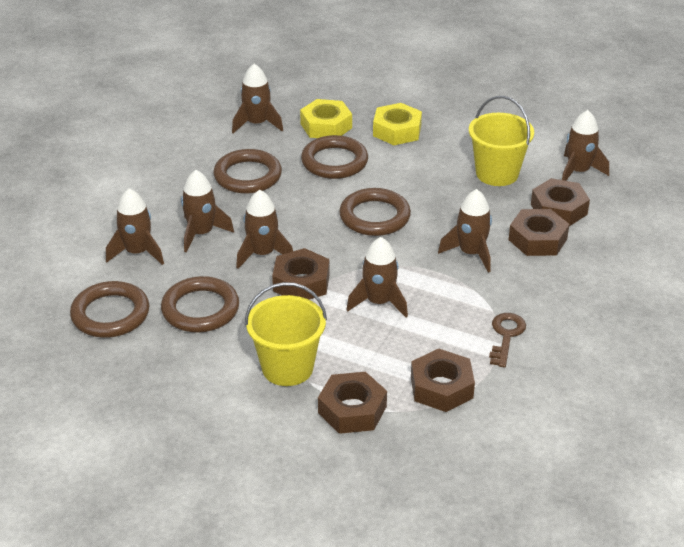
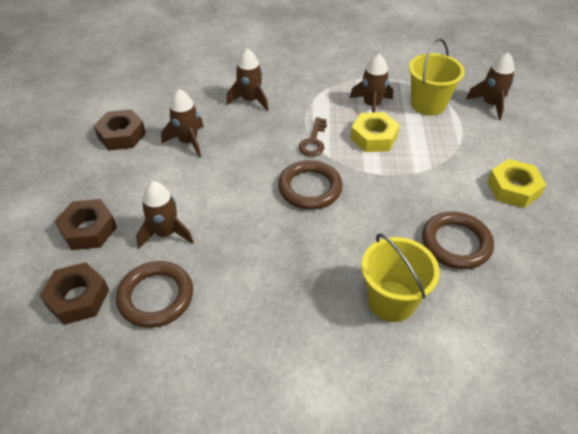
brown nut: 5 -> 3
brown ring: 5 -> 3
brown rocket: 7 -> 5

